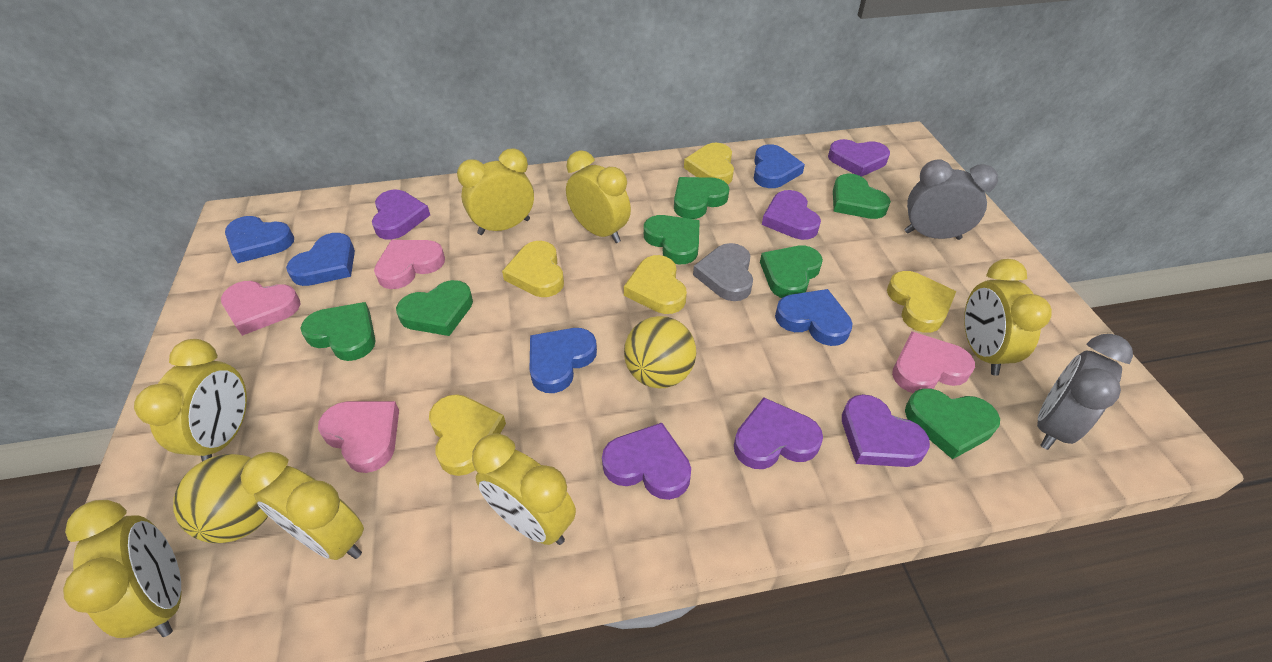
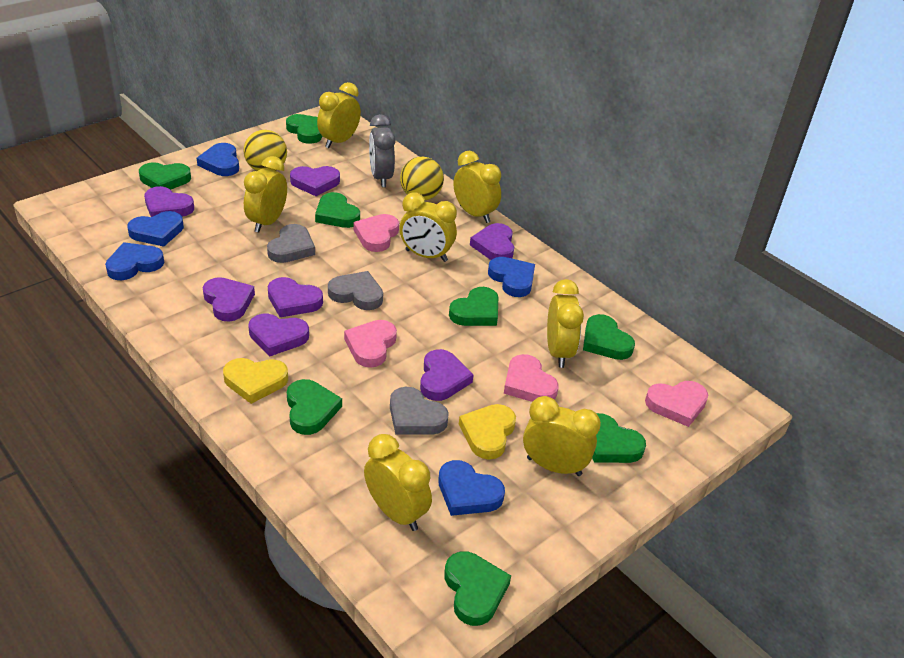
green heart: 7 -> 8
grey clock: 2 -> 1
grey heart: 1 -> 3
purple heart: 6 -> 7
yellow heart: 5 -> 2

